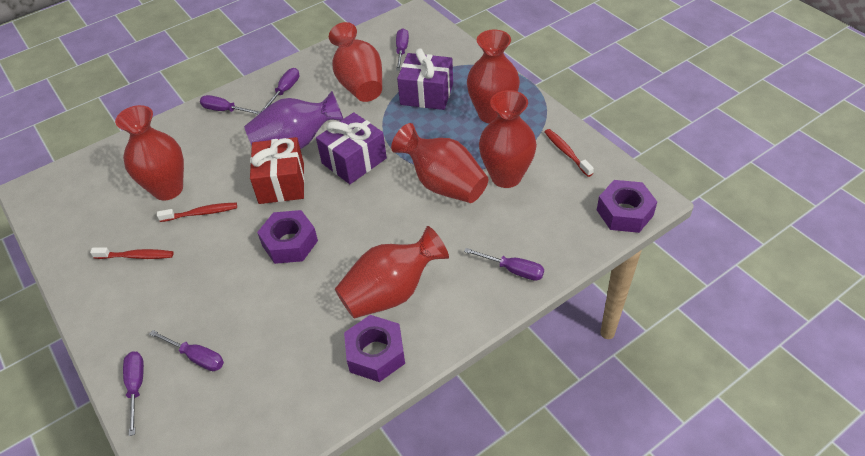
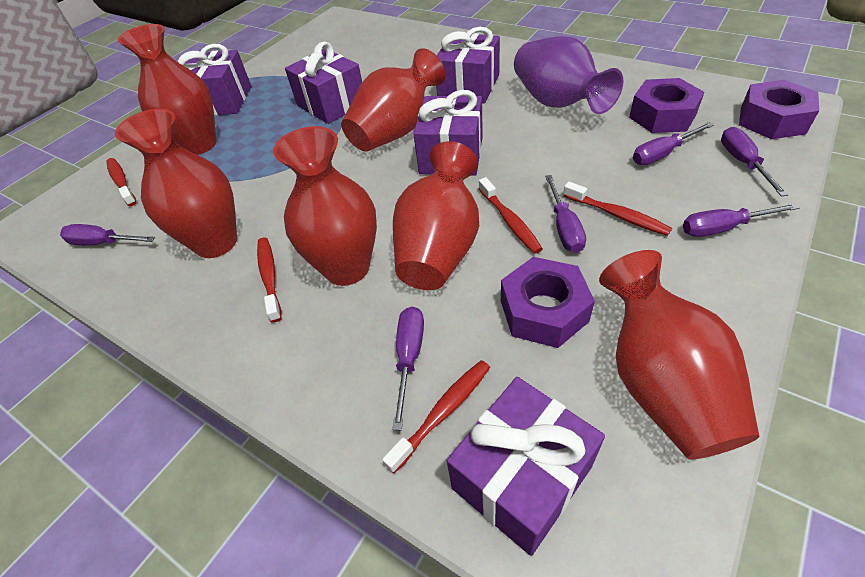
purple gift: 2 -> 5
red gift: 1 -> 0
red toothbrush: 3 -> 5

